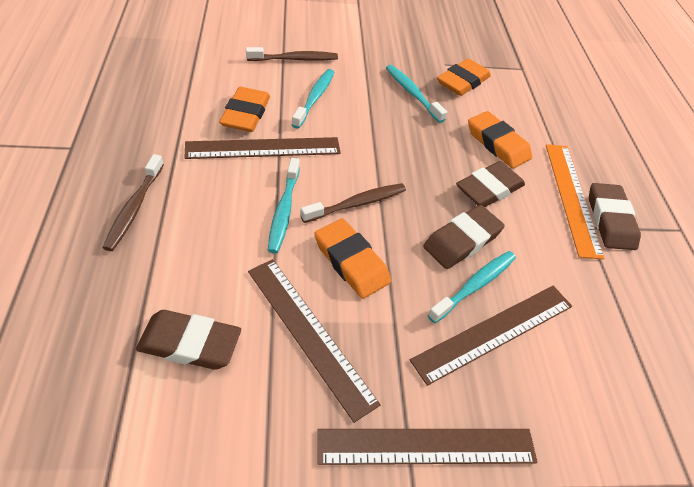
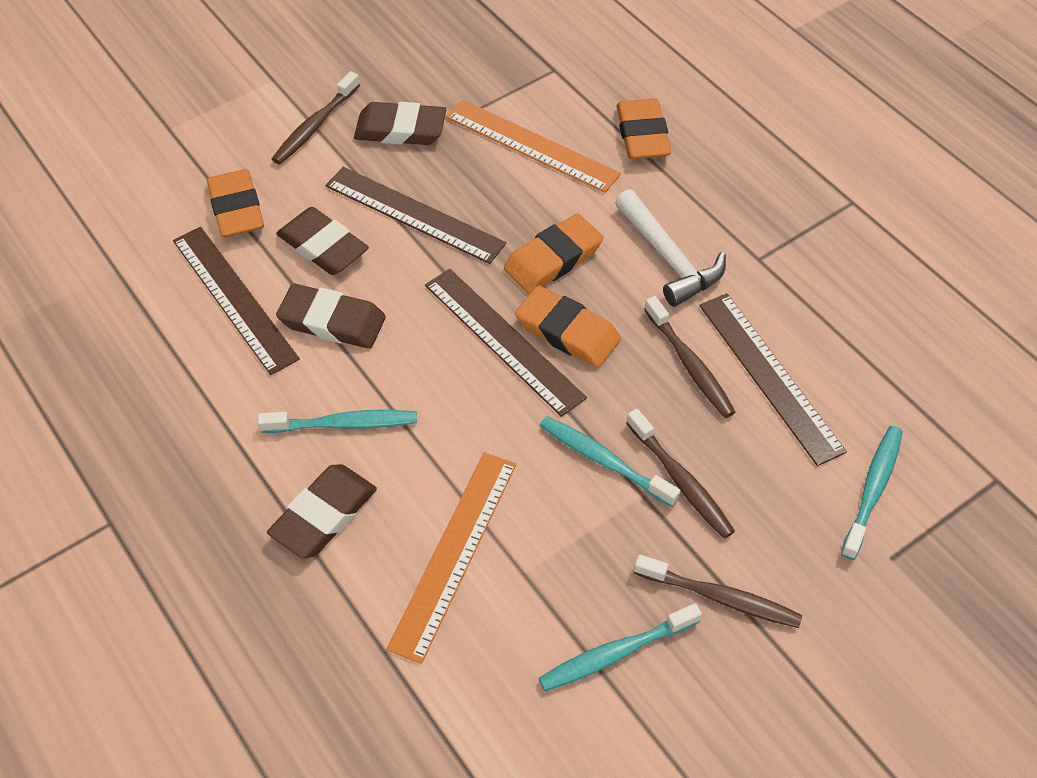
brown toothbrush: 3 -> 4
orange ruler: 1 -> 2
white hammer: 0 -> 1

